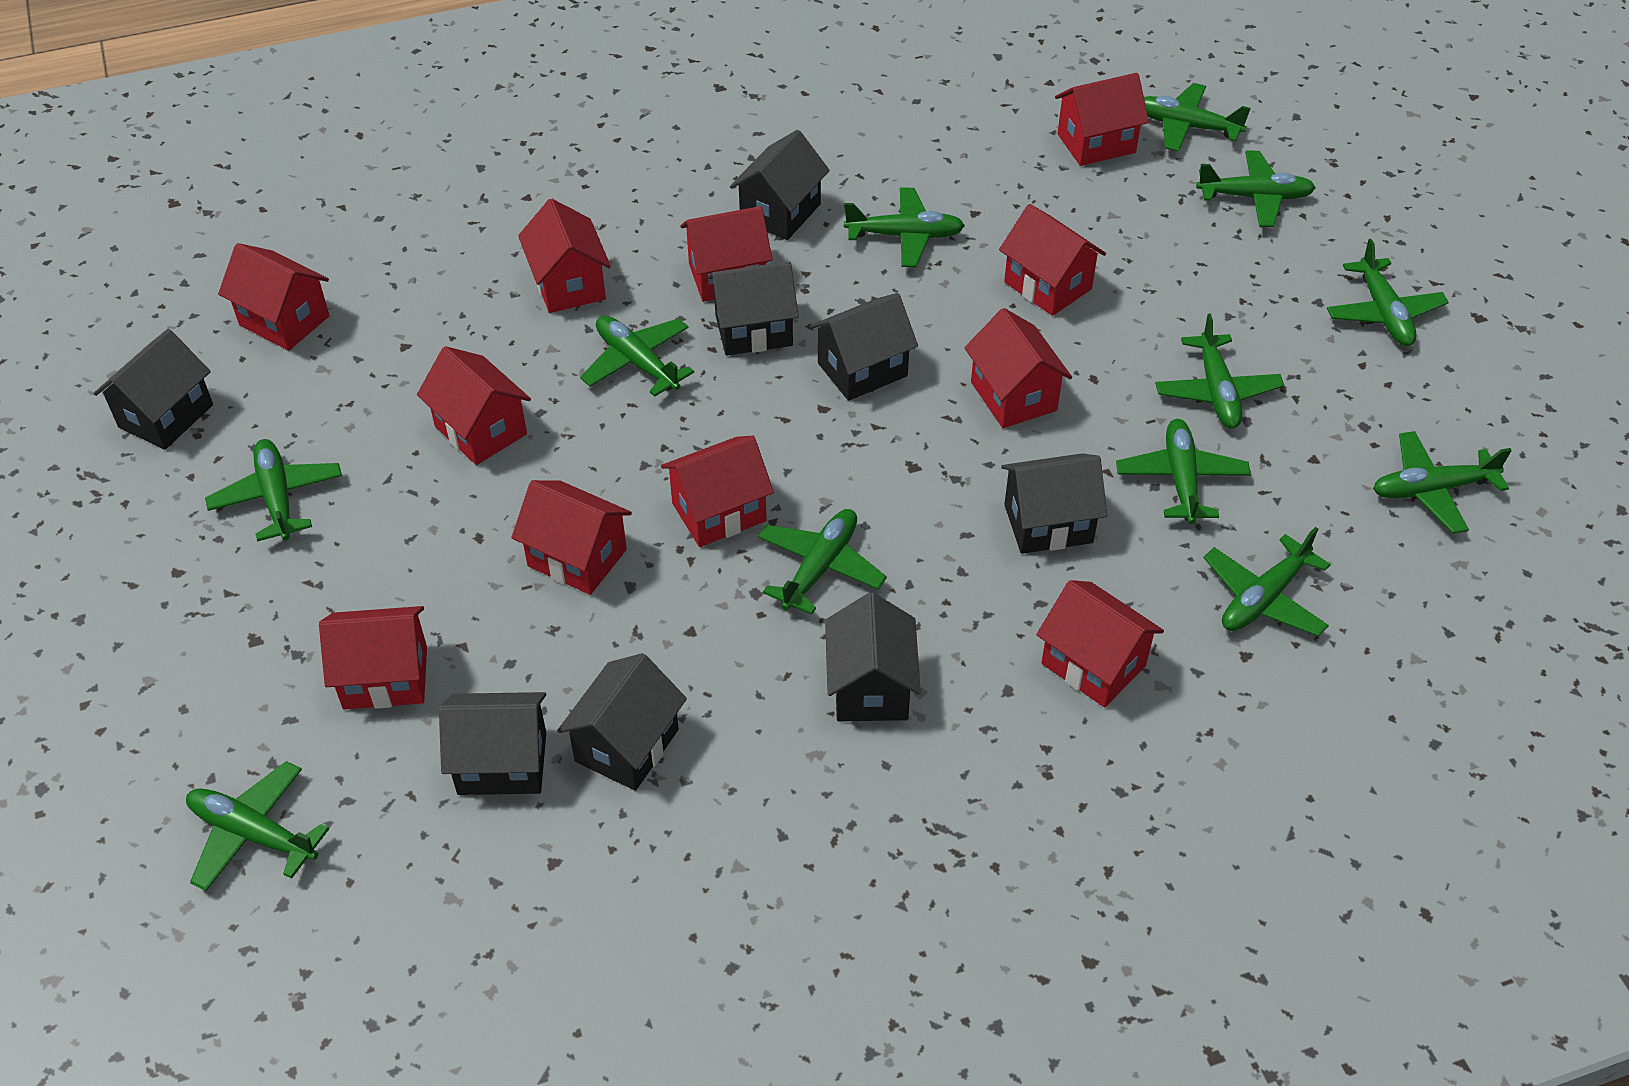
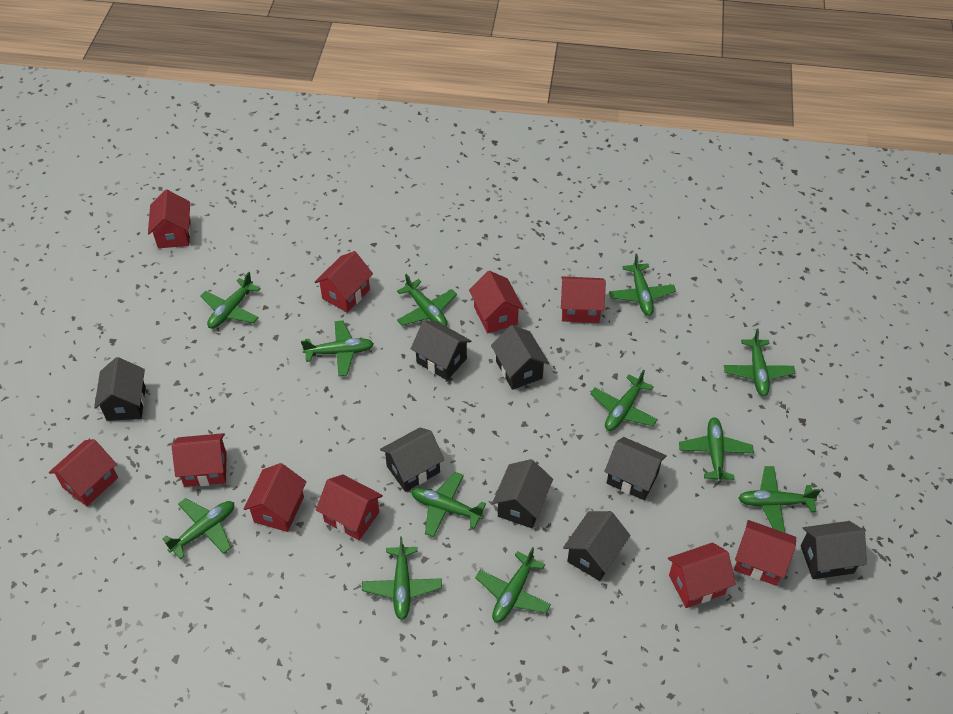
red house: 11 -> 10

